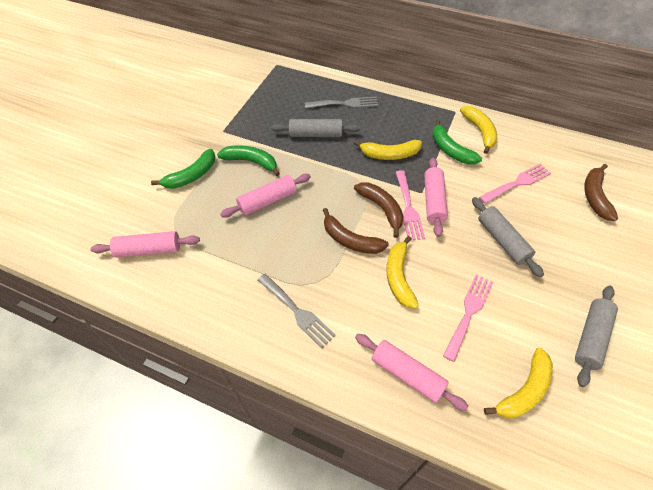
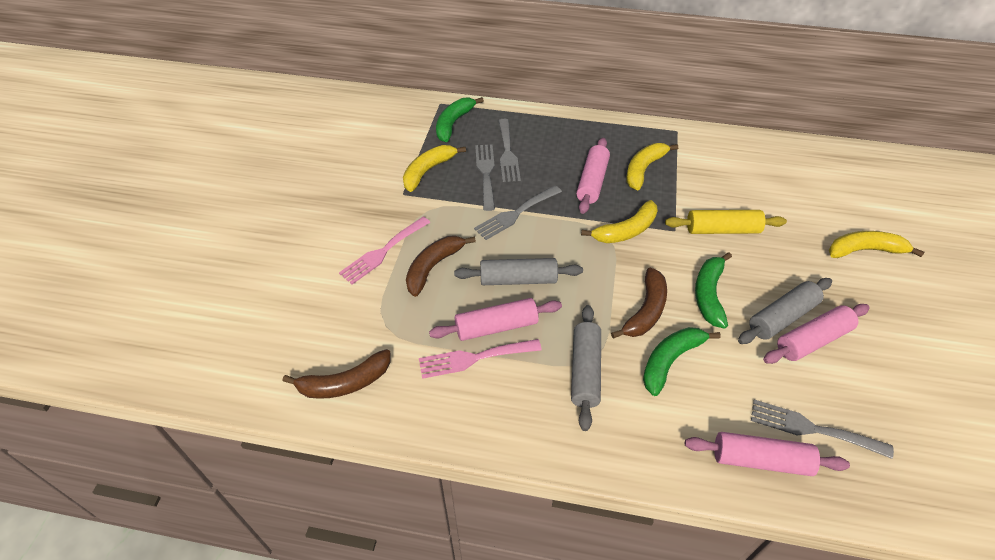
grey fork: 2 -> 4
pink fork: 3 -> 2
yellow rolling pin: 0 -> 1

